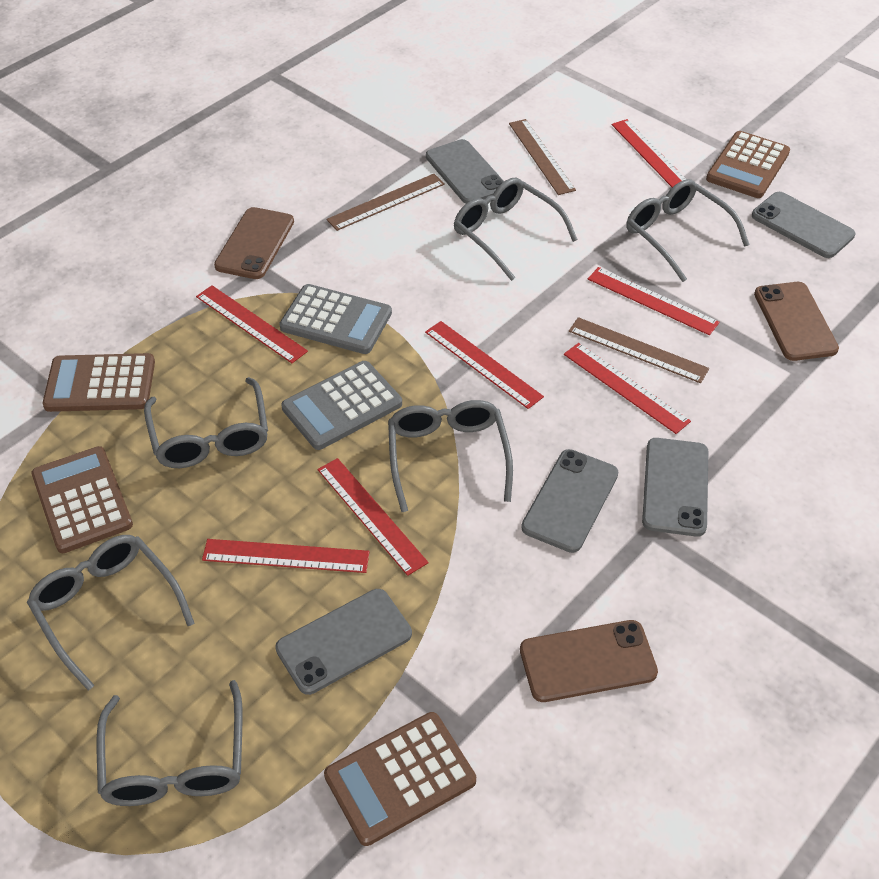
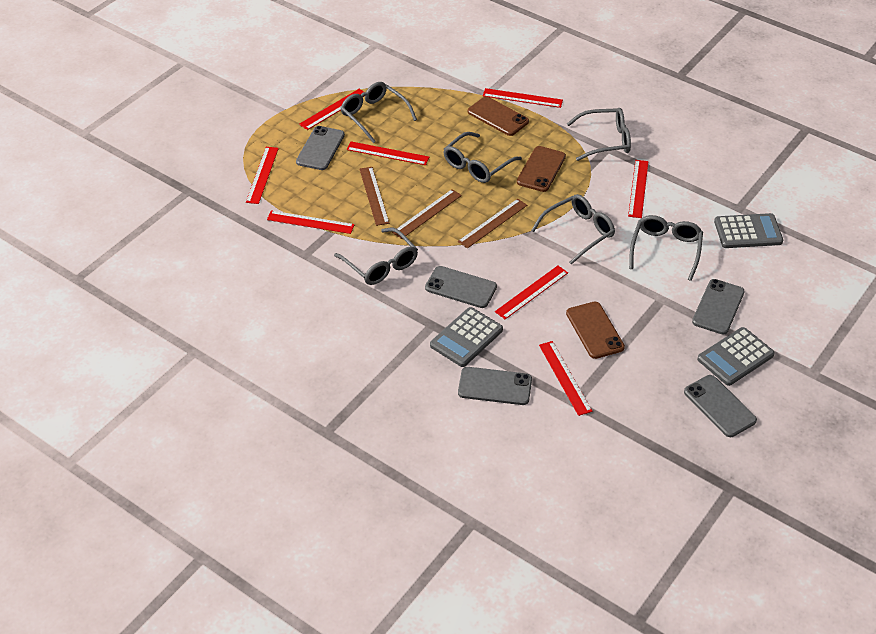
brown calculator: 4 -> 0
grey calculator: 2 -> 3
red ruler: 7 -> 8

